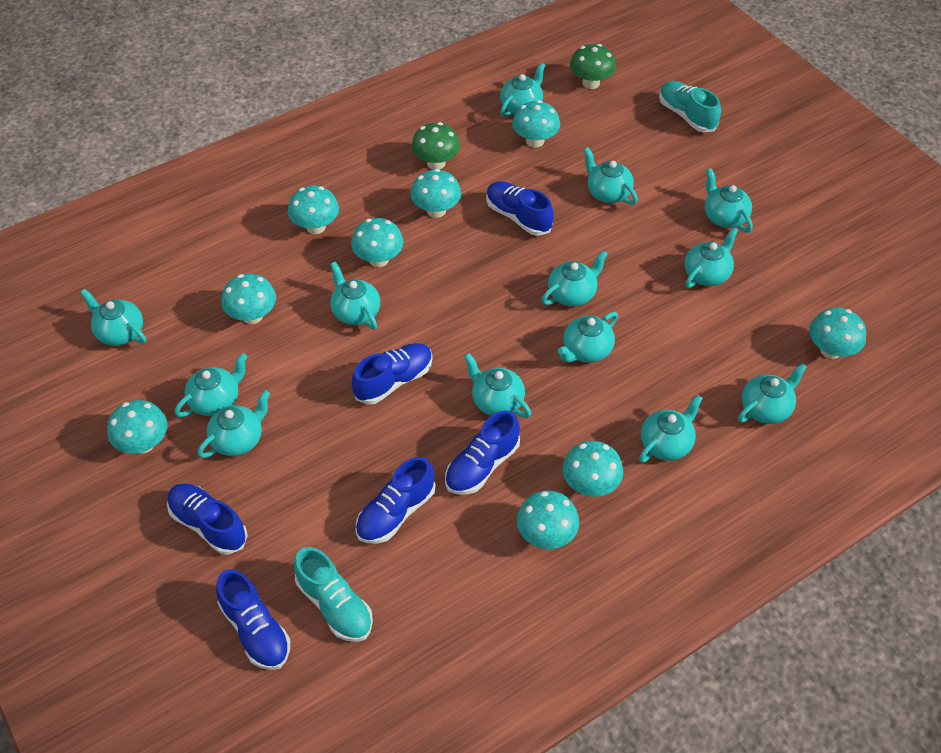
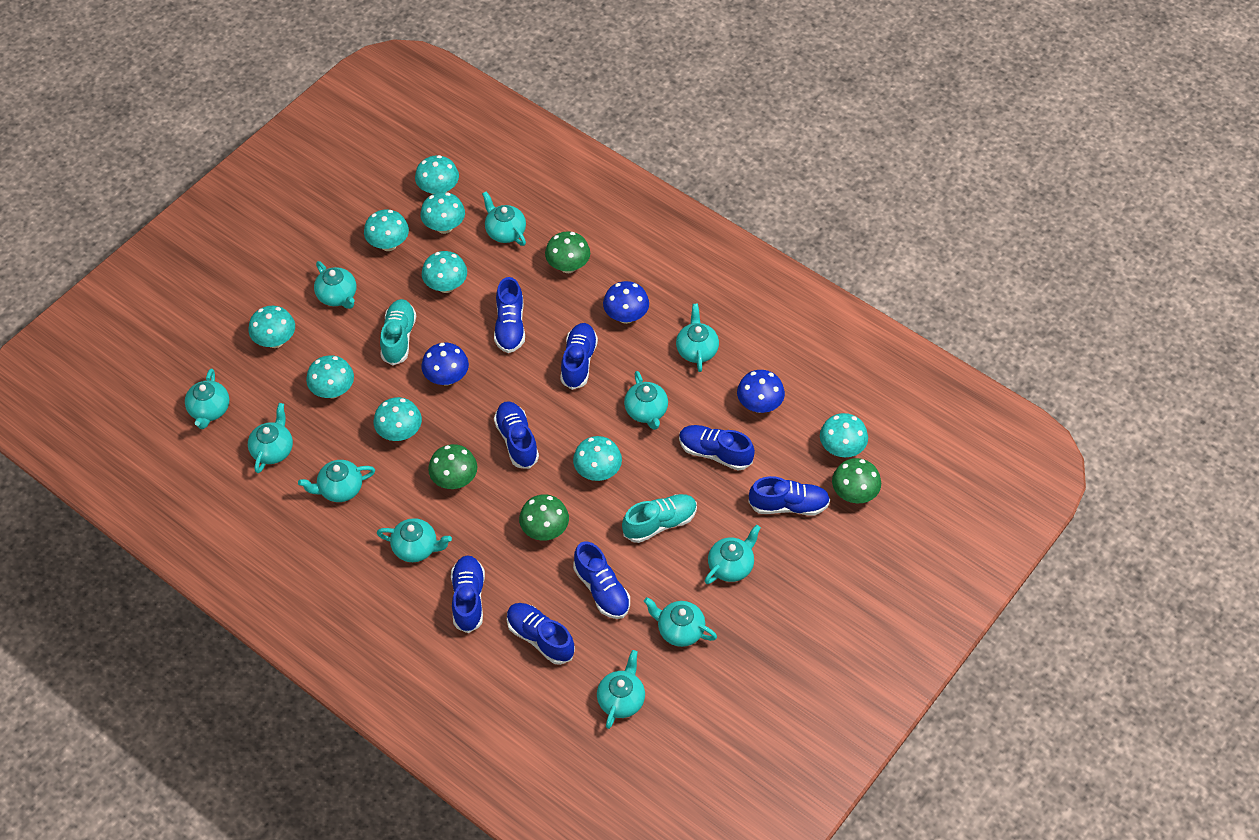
blue mushroom: 0 -> 3
blue shoe: 6 -> 8
green mushroom: 2 -> 4
turquoise teapot: 13 -> 11

